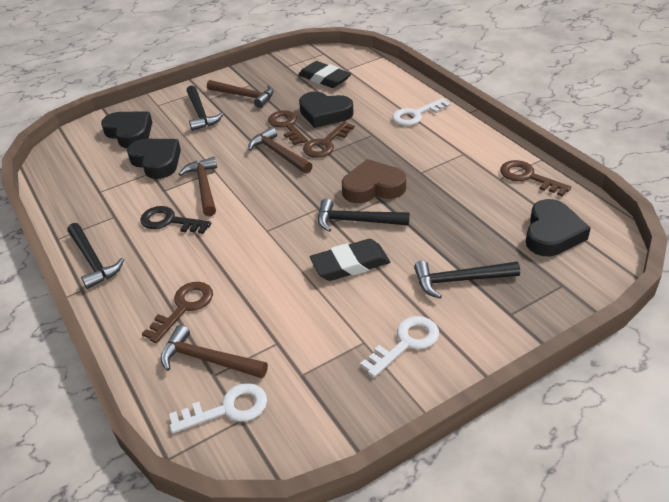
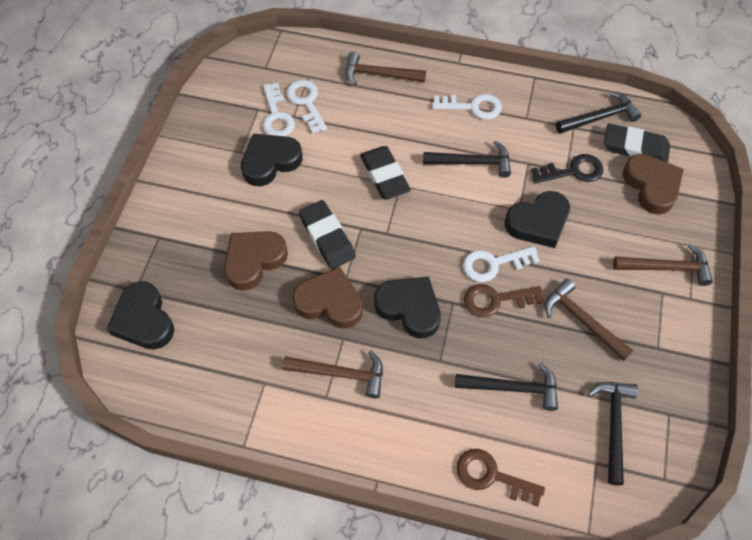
black eraser: 2 -> 3
brown heart: 1 -> 3
brown key: 4 -> 2
white key: 3 -> 4

